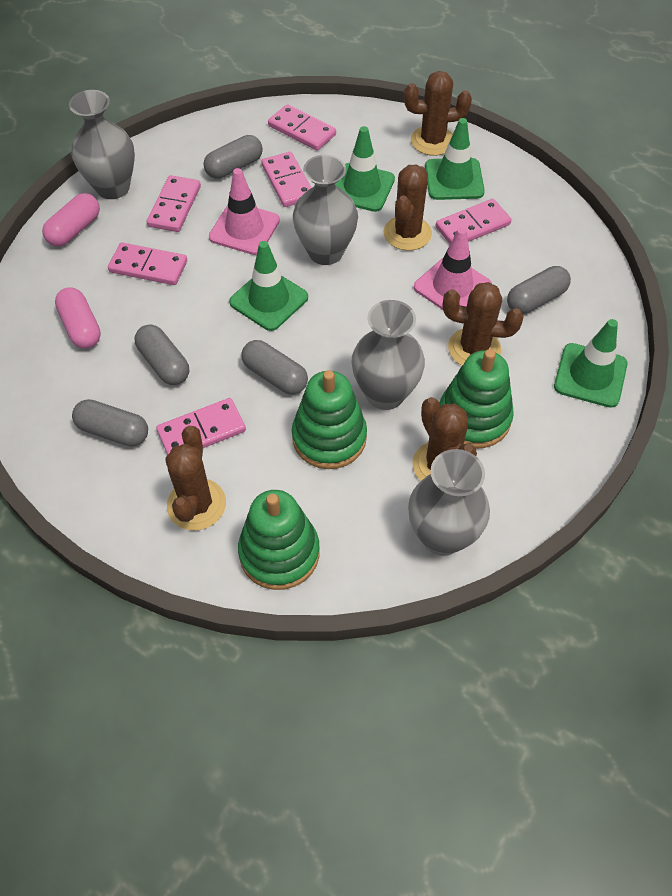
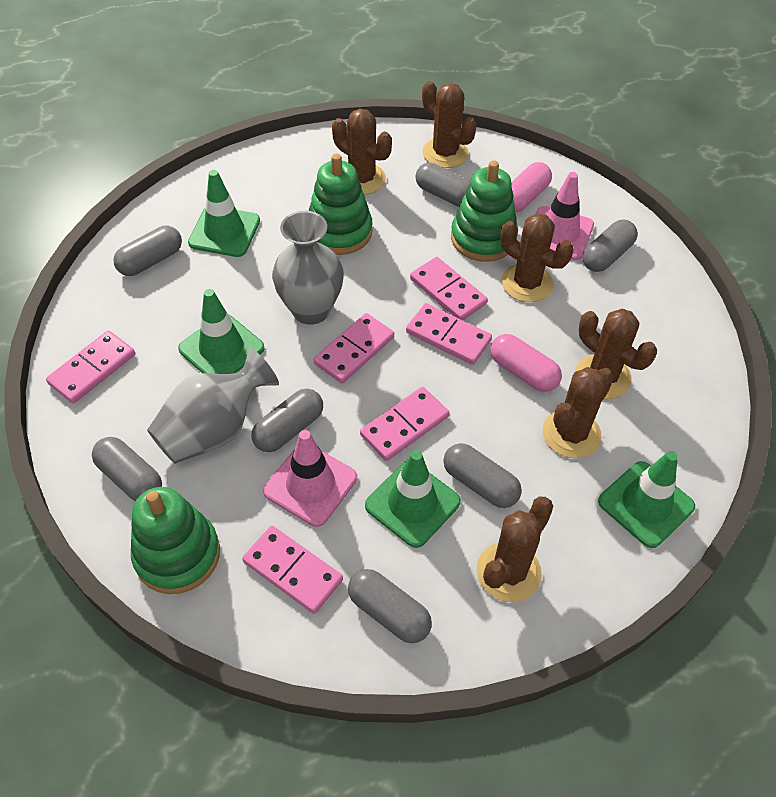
brown cactus: 5 -> 6
grey capsule: 5 -> 7
grey vase: 4 -> 2

